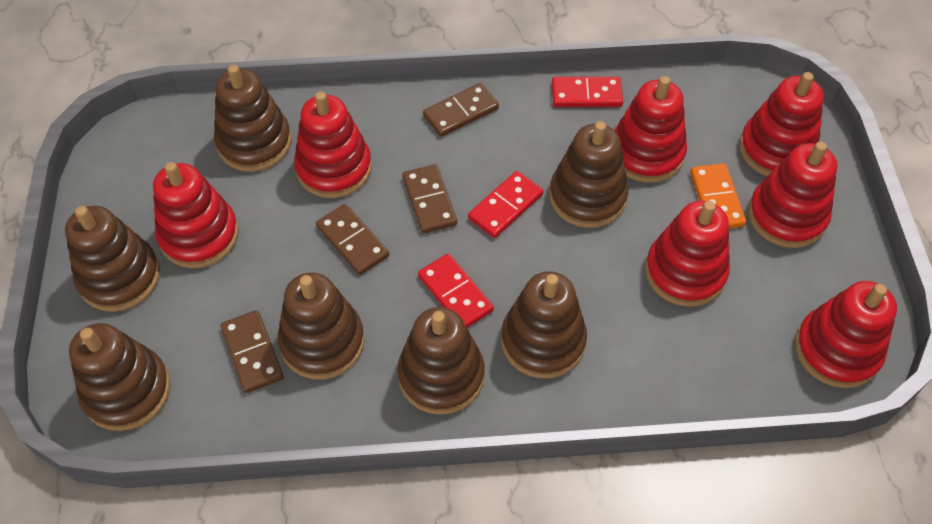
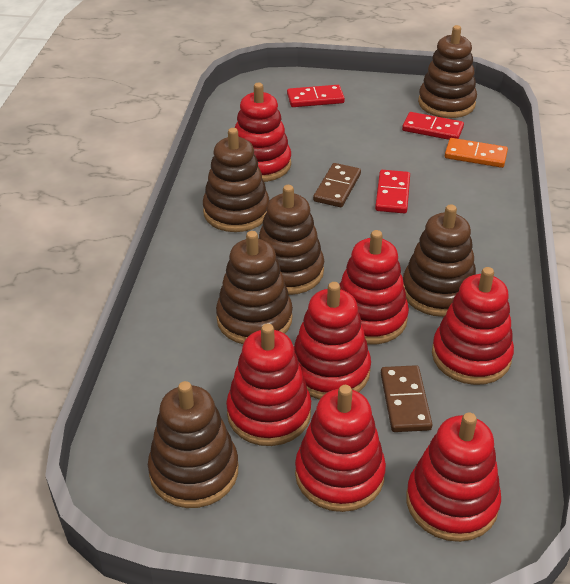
brown domino: 4 -> 2
brown stacking toy: 7 -> 6

